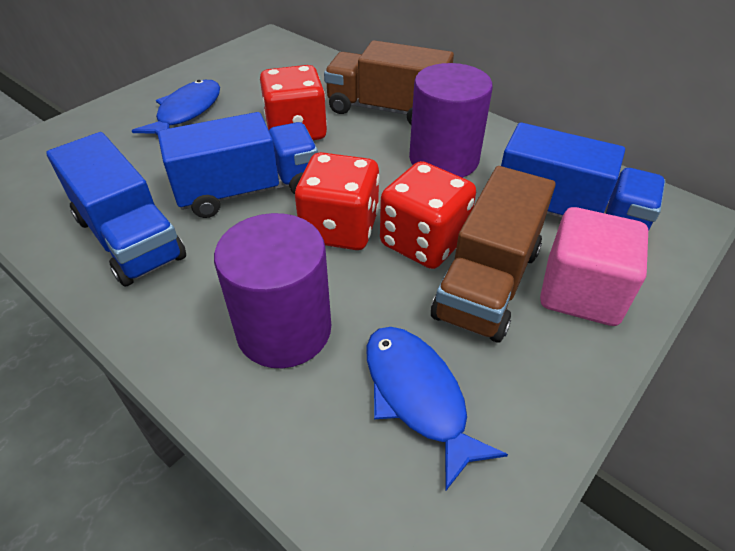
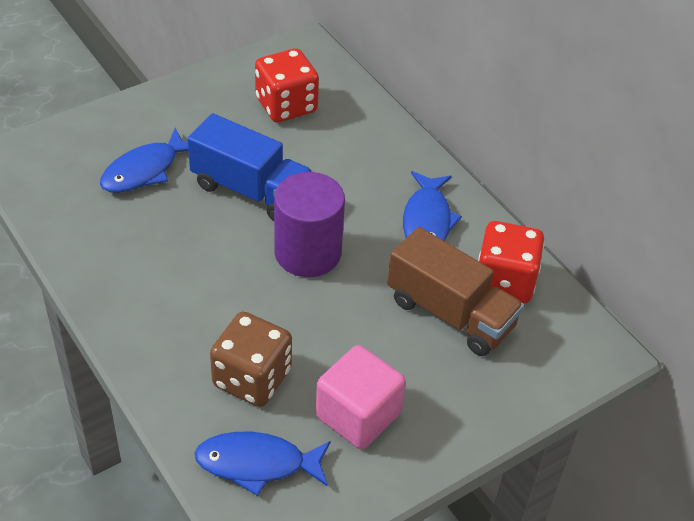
blue fish: 2 -> 3
blue truck: 3 -> 1
brown dice: 0 -> 1
brown truck: 2 -> 1
purple cylinder: 2 -> 1
red dice: 3 -> 2

